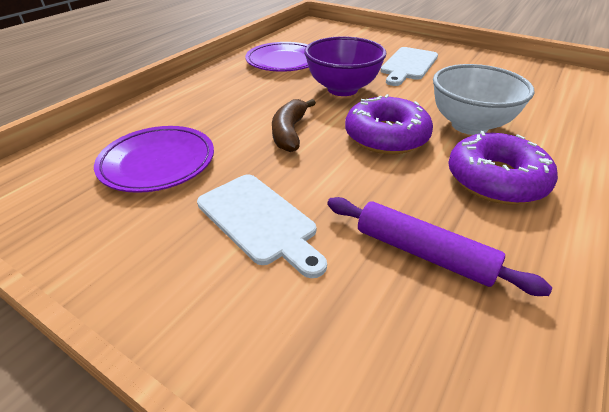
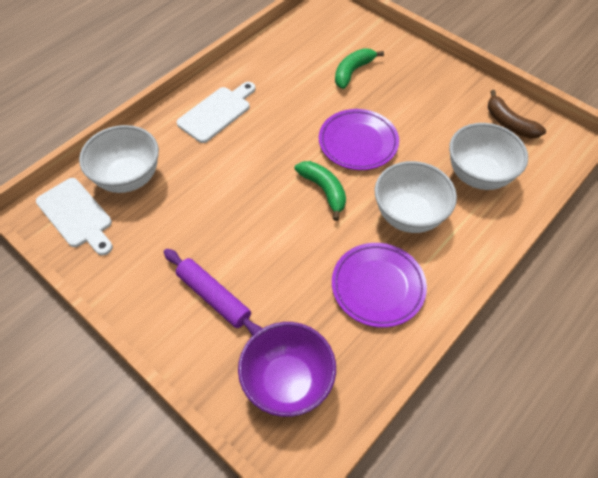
green banana: 0 -> 2
purple donut: 2 -> 0
white bowl: 1 -> 3

